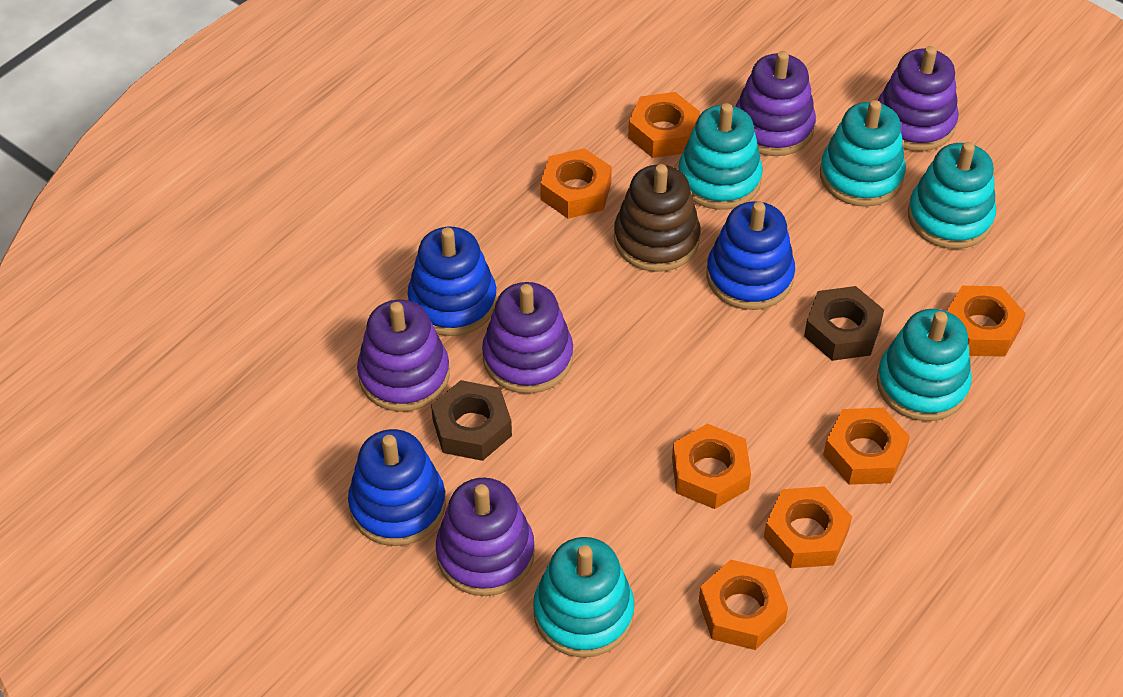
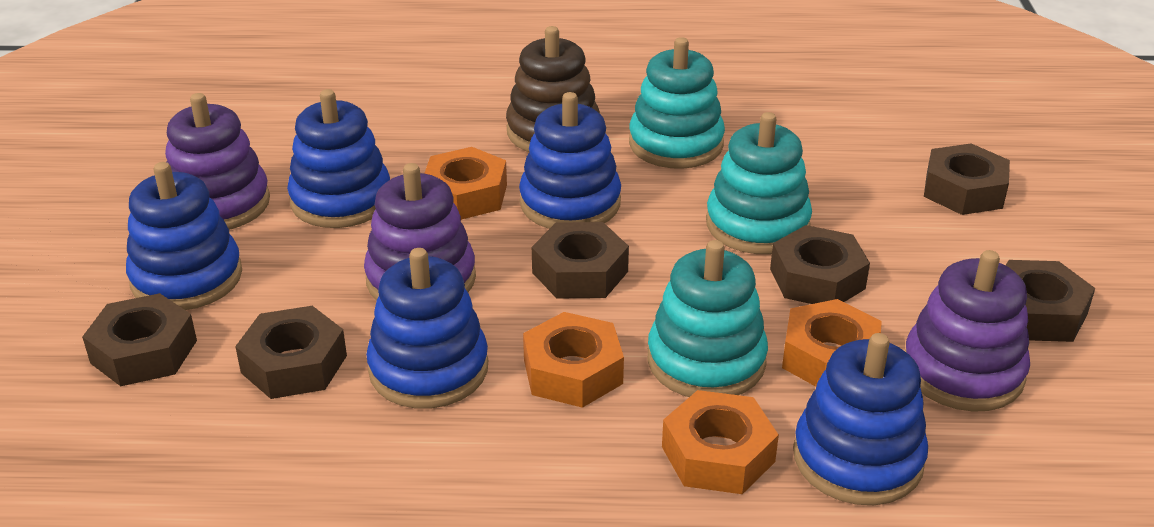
blue stacking toy: 3 -> 5
brown nut: 2 -> 6
orange nut: 7 -> 4
purple stacking toy: 5 -> 3
turquoise stacking toy: 5 -> 3

